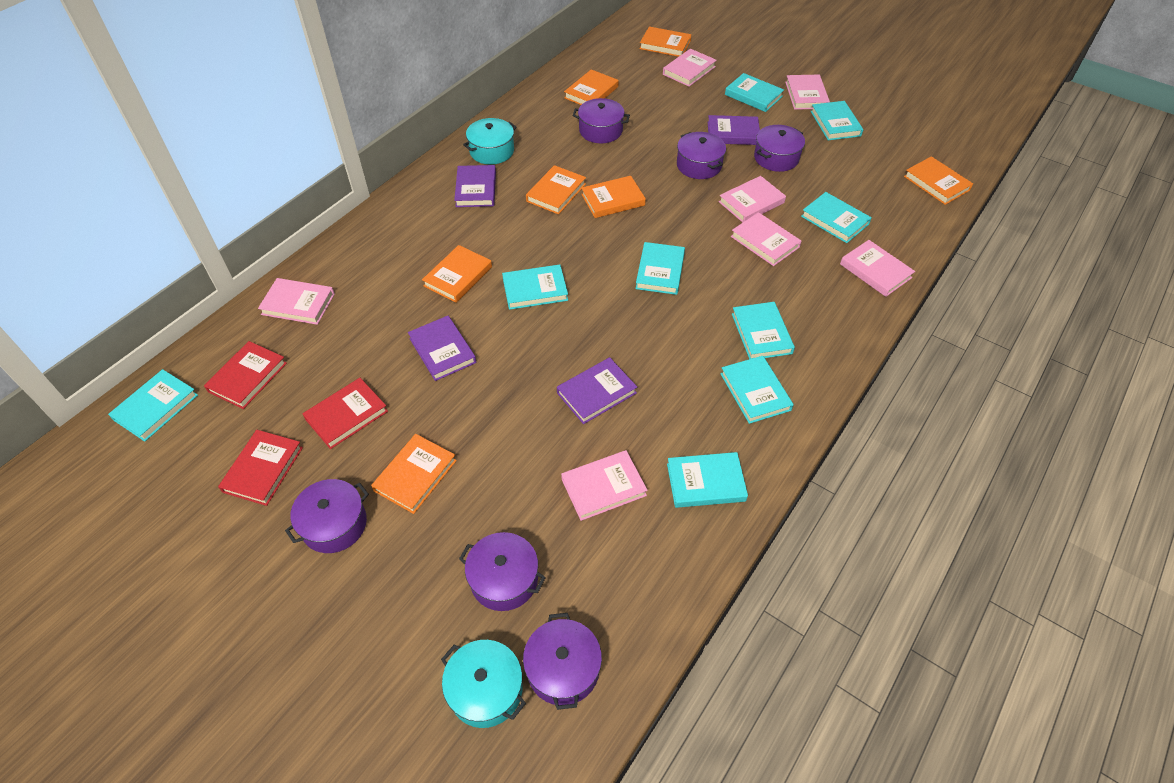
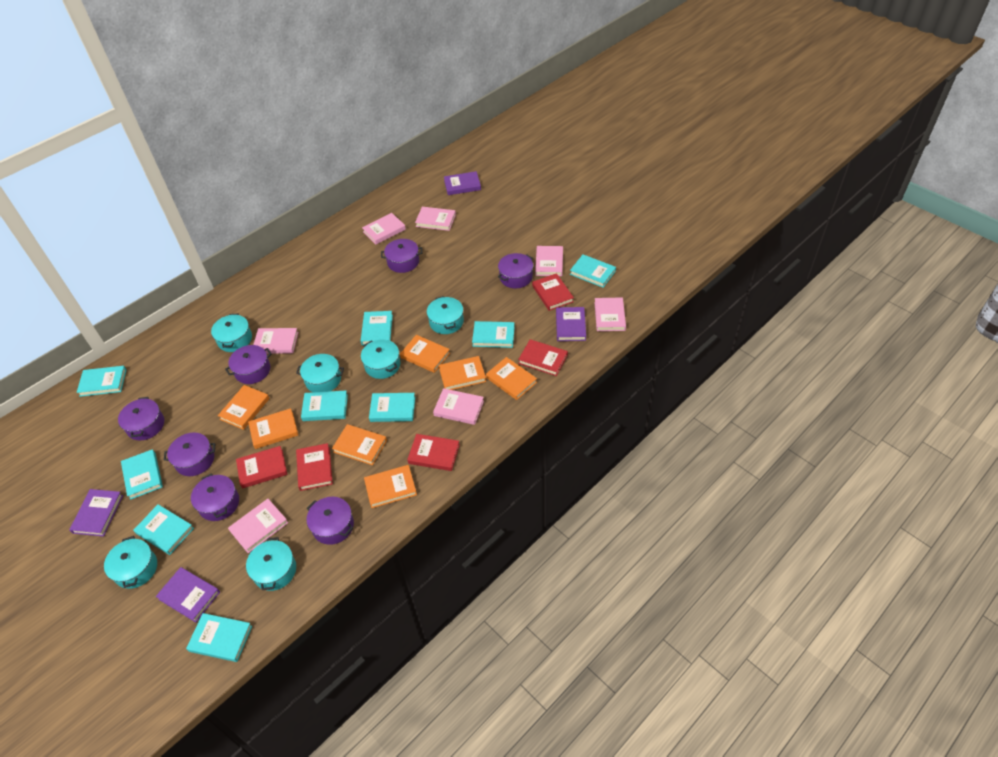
purple pot: 6 -> 7
red book: 3 -> 5
turquoise pot: 2 -> 6

